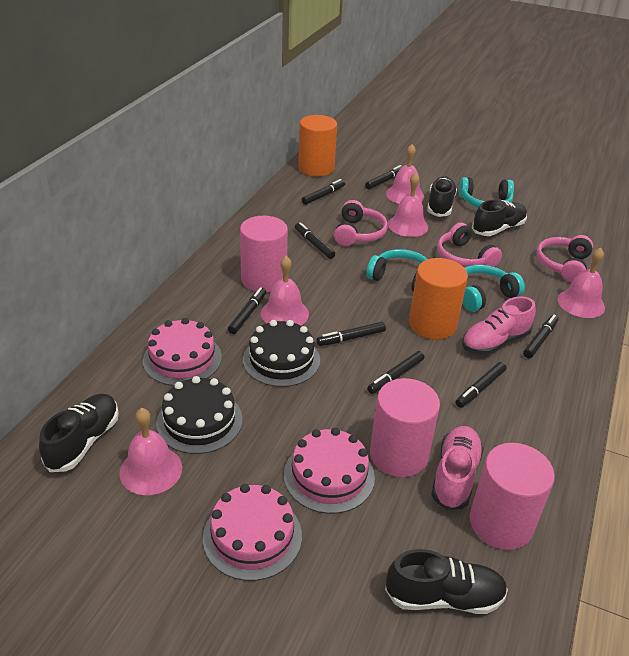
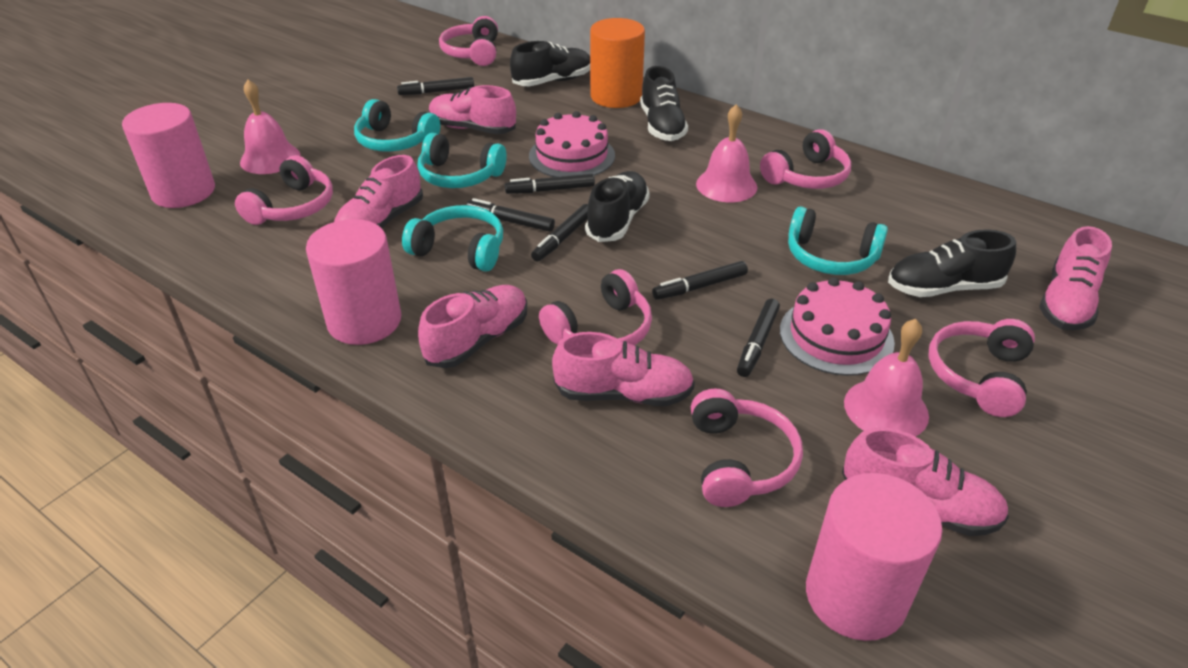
black cake: 2 -> 0
black marker: 8 -> 6
orange cylinder: 2 -> 1
pink bell: 5 -> 3
pink cake: 3 -> 2
pink headphones: 3 -> 6
pink shoe: 2 -> 6
turquoise headphones: 3 -> 4

